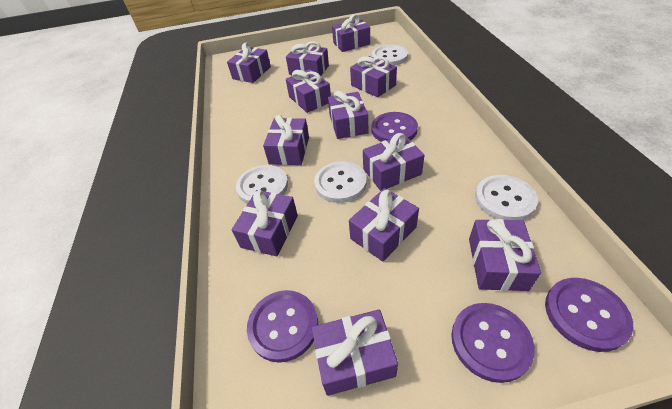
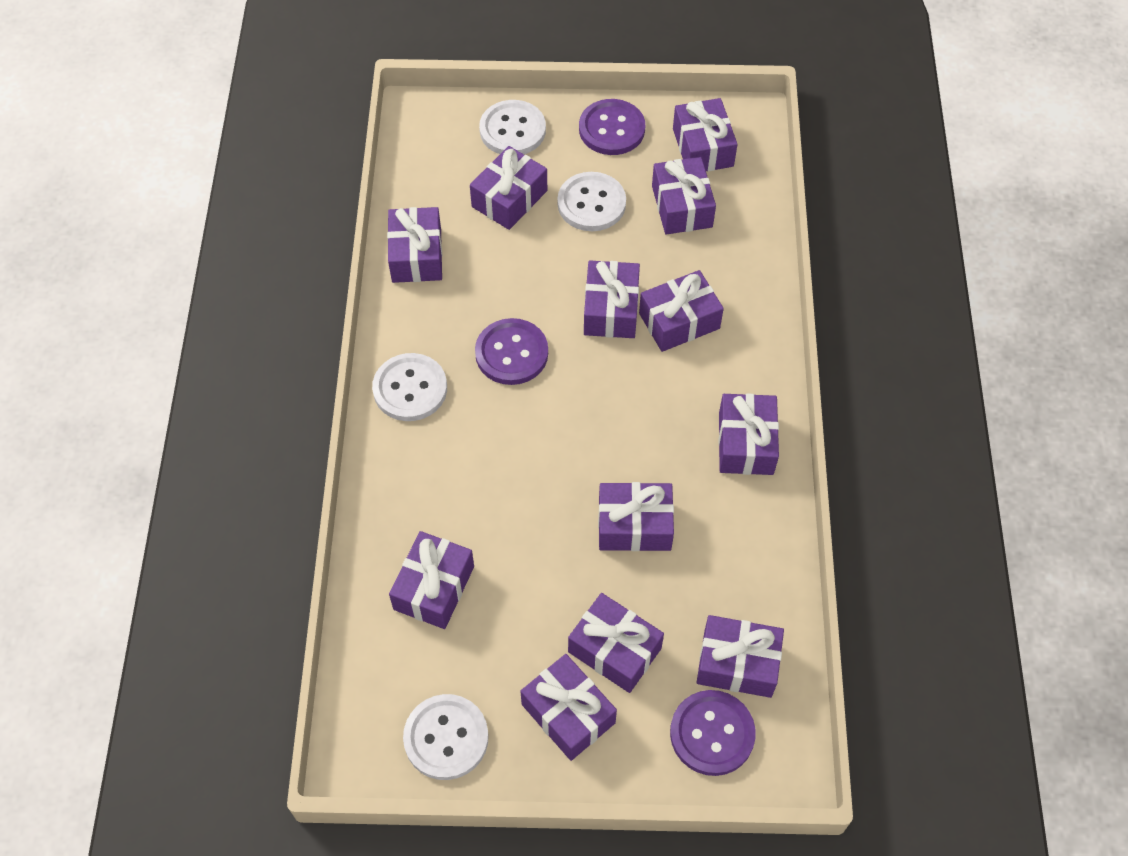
purple button: 4 -> 3

